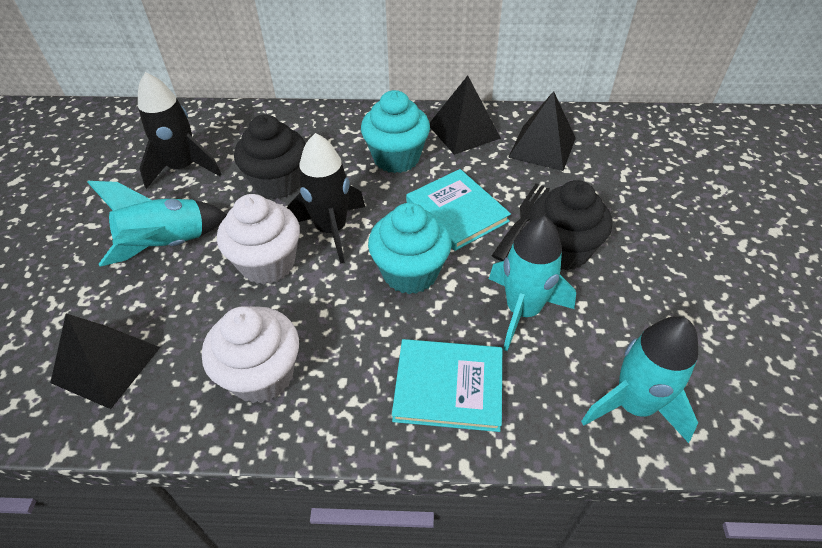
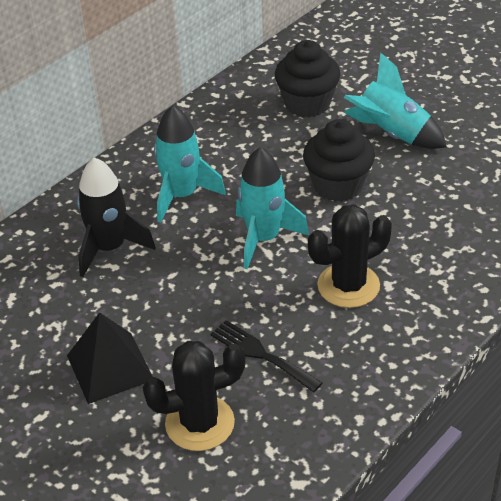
black cactus: 0 -> 2
black pyramid: 3 -> 1
black rocket: 2 -> 1
turquoise book: 2 -> 0
turquoise cupcake: 2 -> 0
white cupcake: 2 -> 0

